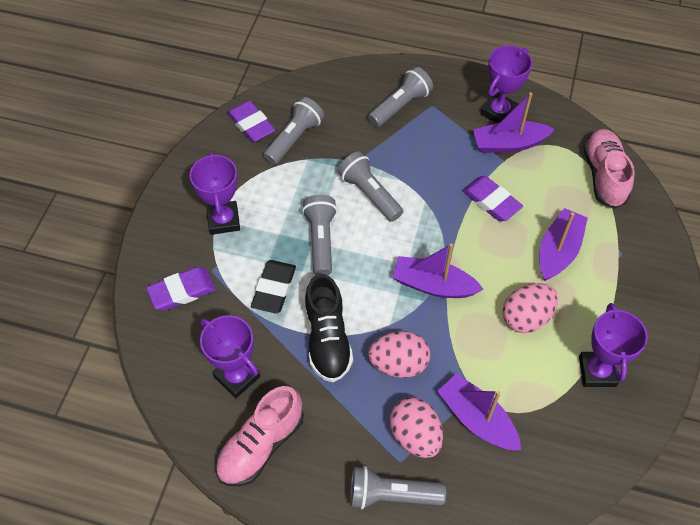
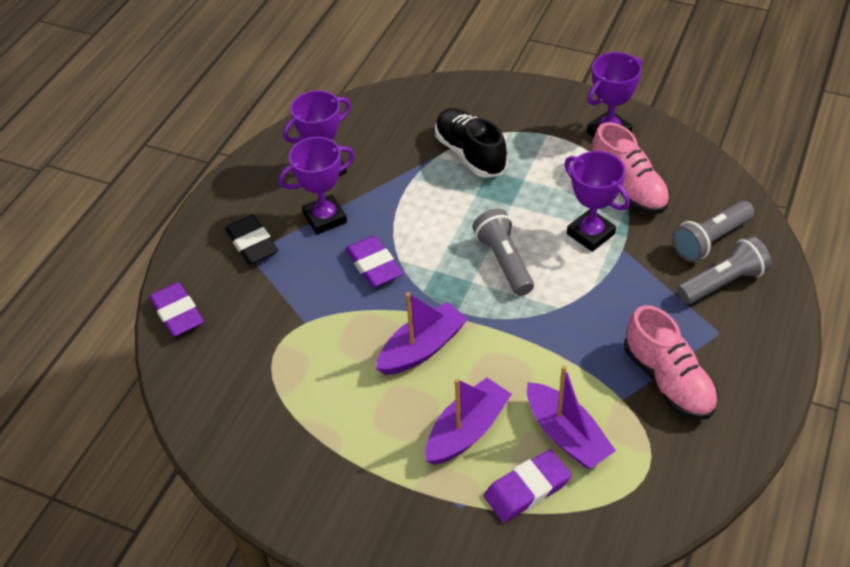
grey flashlight: 5 -> 3
pink egg: 3 -> 0
purple boat: 4 -> 3

